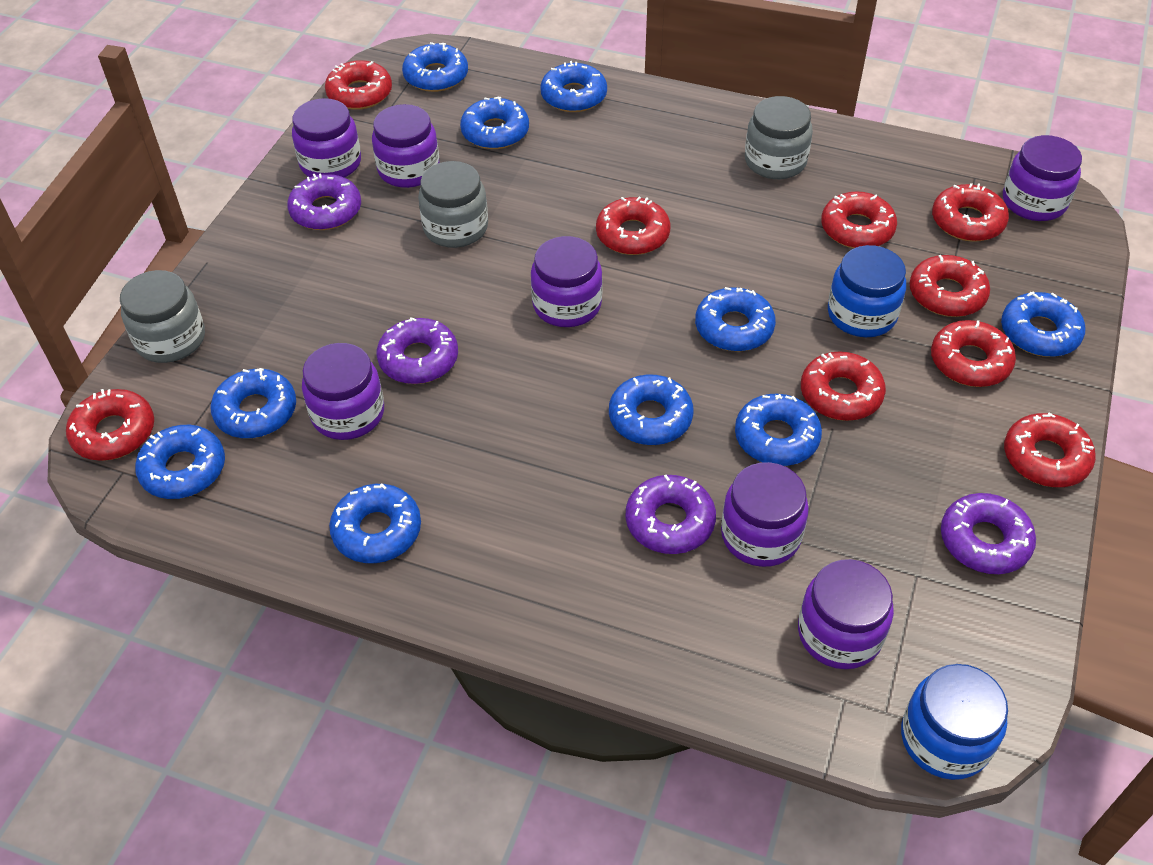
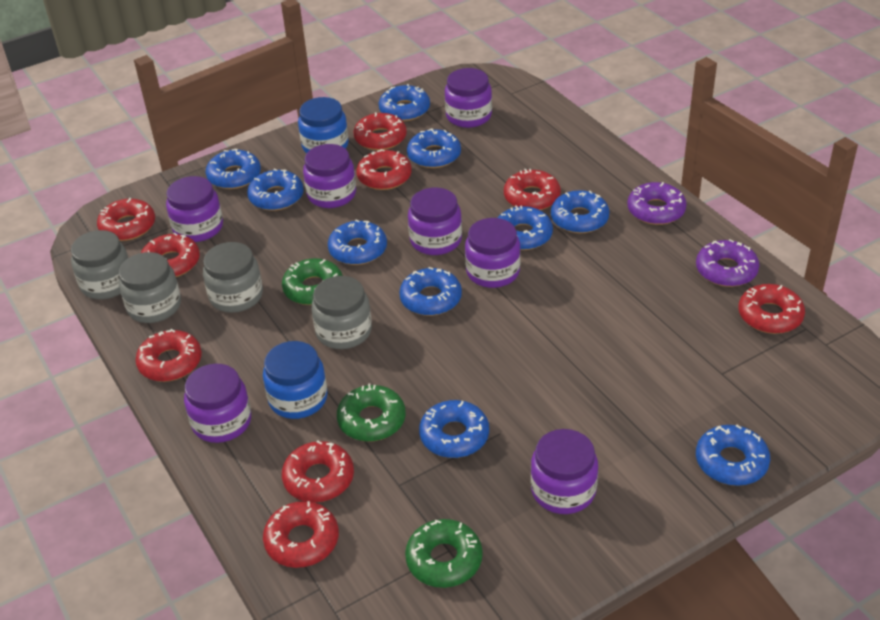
green donut: 0 -> 3
grey jar: 3 -> 4
purple donut: 4 -> 2

